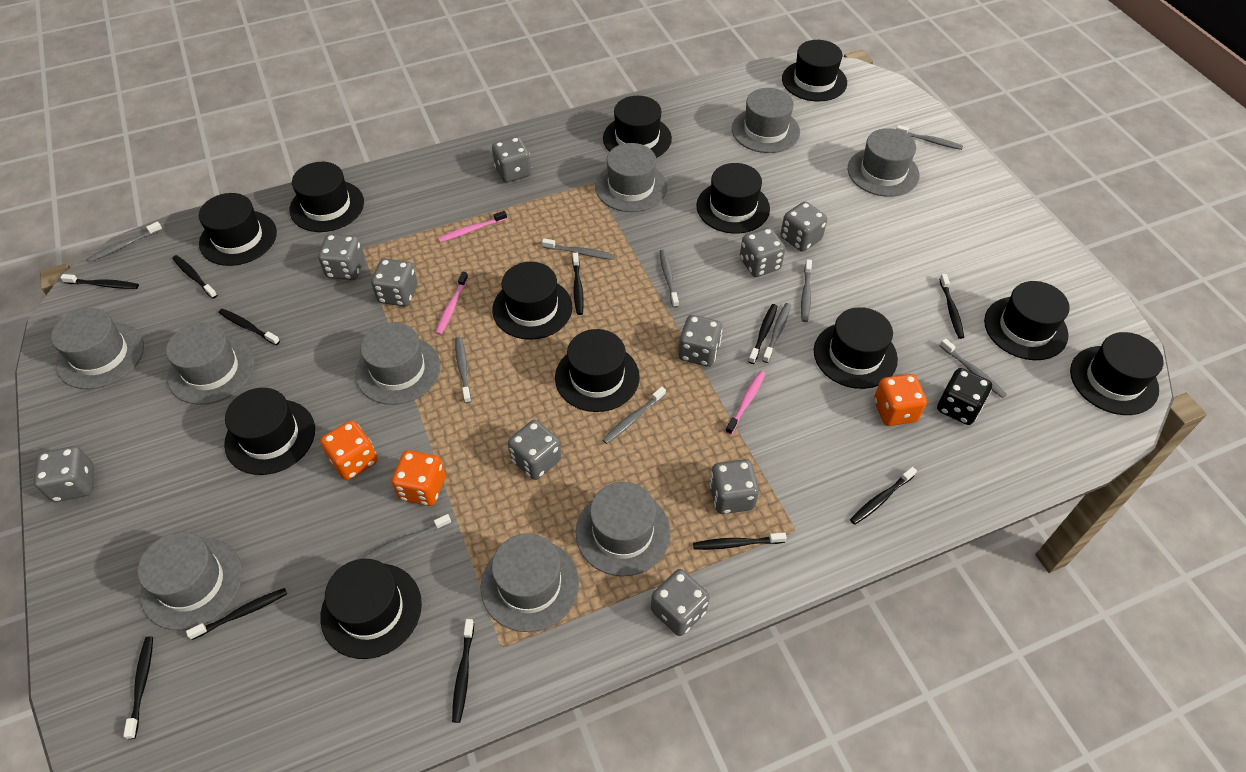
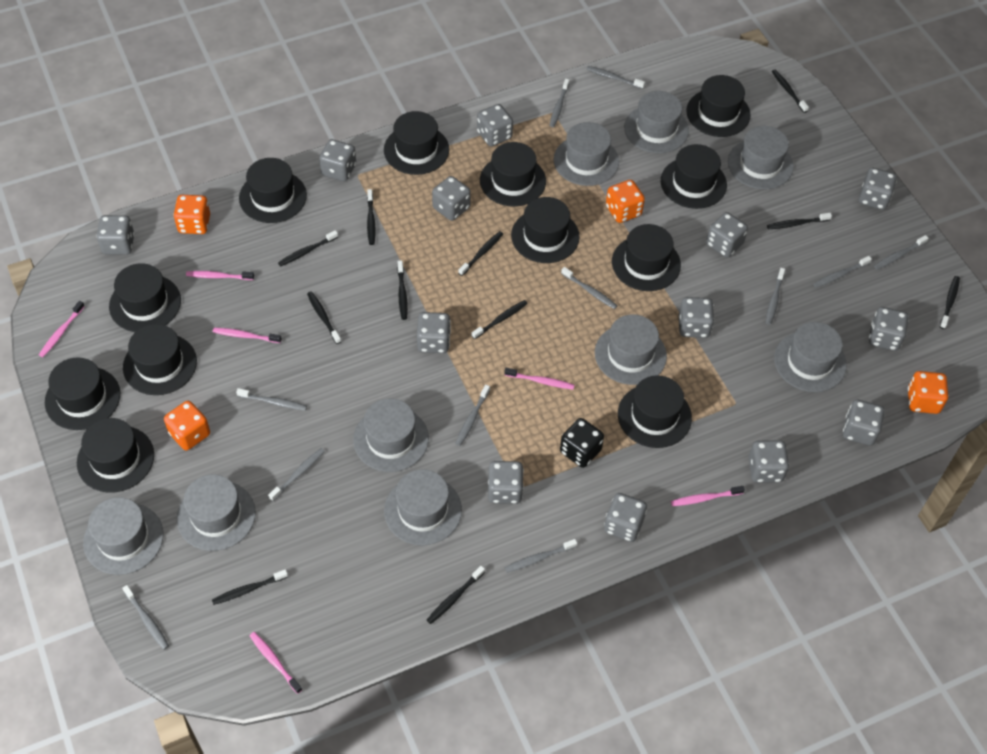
grey dice: 10 -> 13
grey toothbrush: 10 -> 11
orange dice: 3 -> 4
pink toothbrush: 3 -> 6

